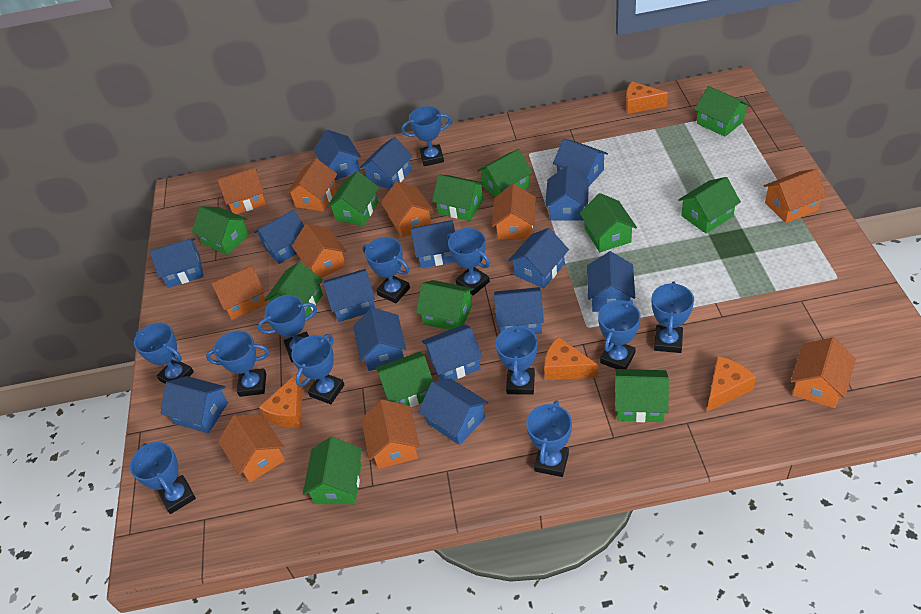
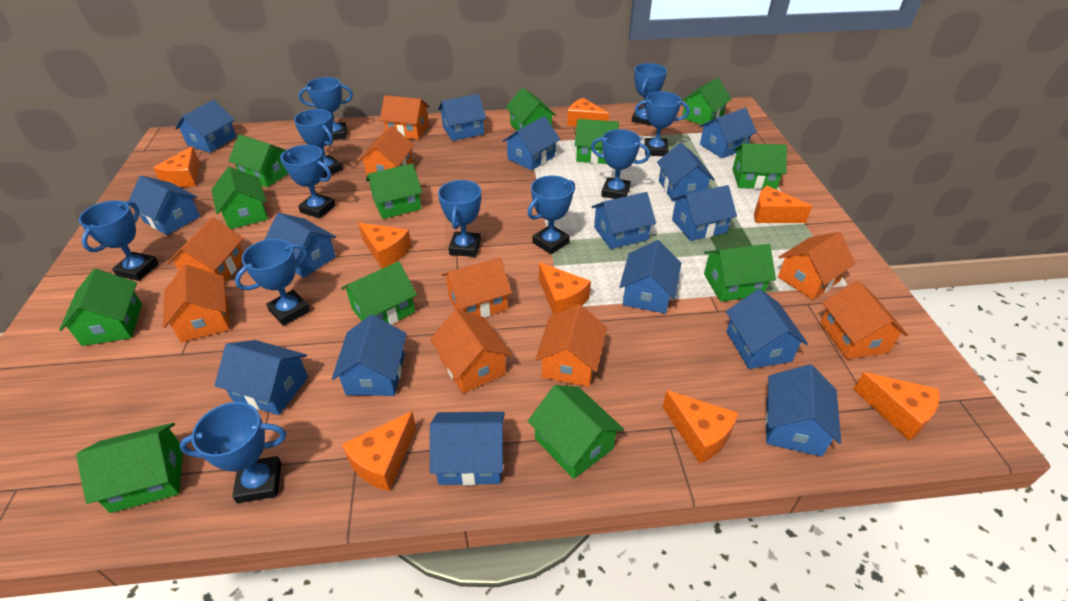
blue trophy: 12 -> 11
orange cheese: 4 -> 8
orange house: 10 -> 9

